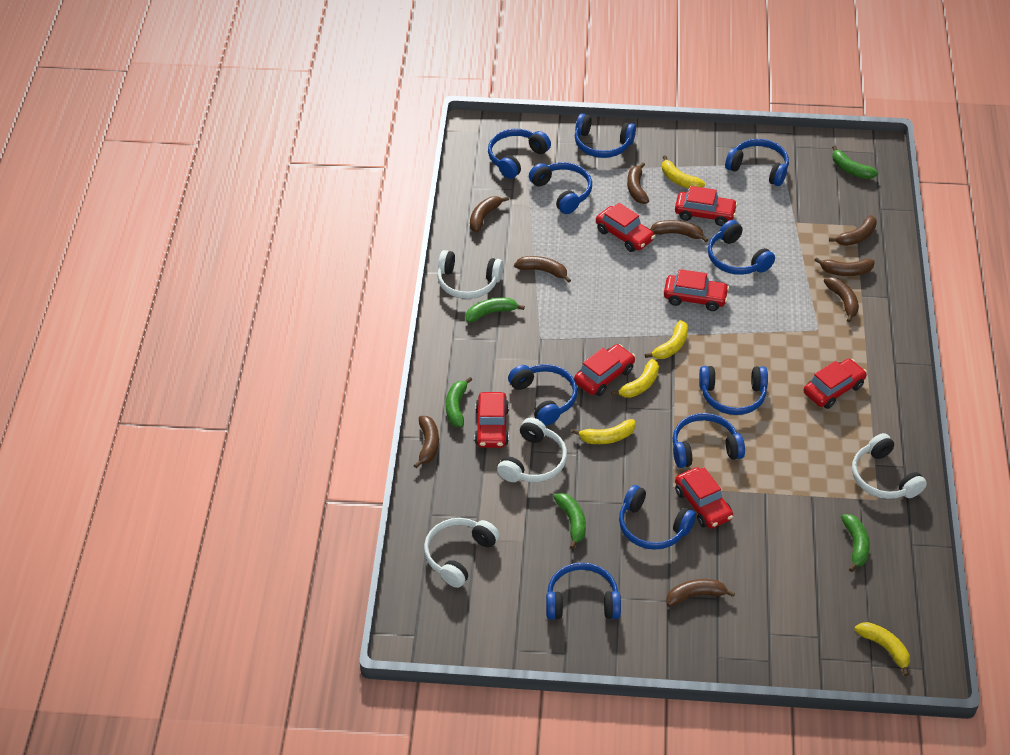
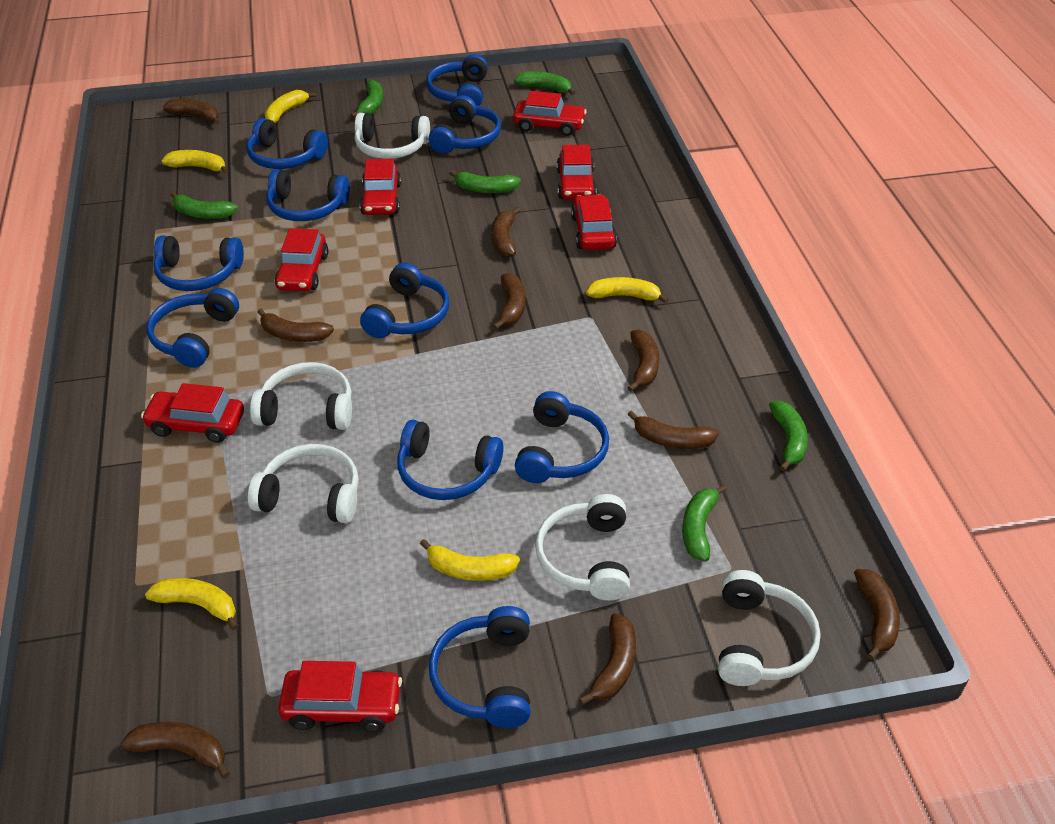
green banana: 5 -> 6
white headphones: 4 -> 5

